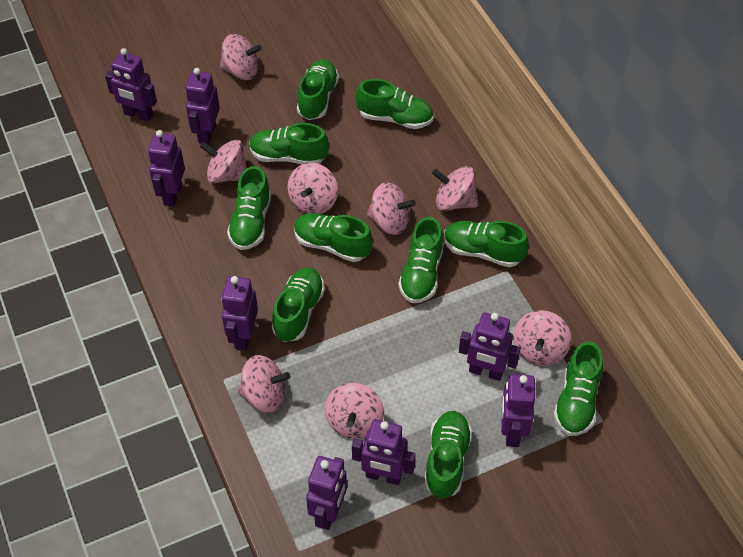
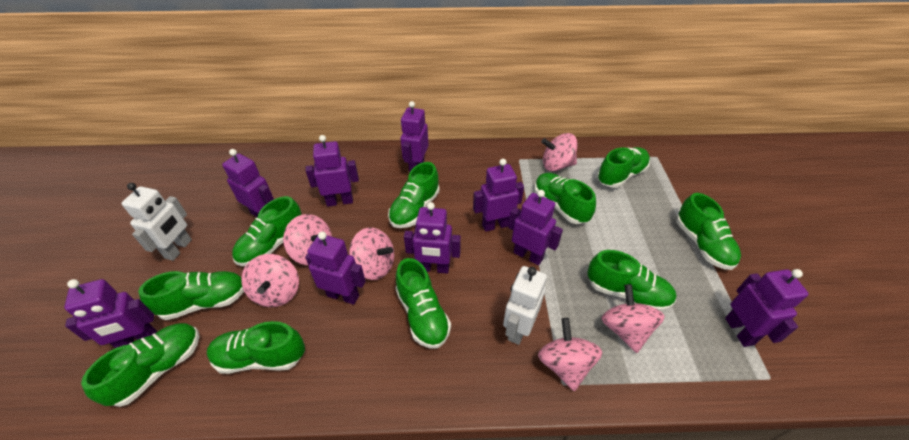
pink spinning top: 8 -> 6
purple robot: 8 -> 9
white robot: 0 -> 2

